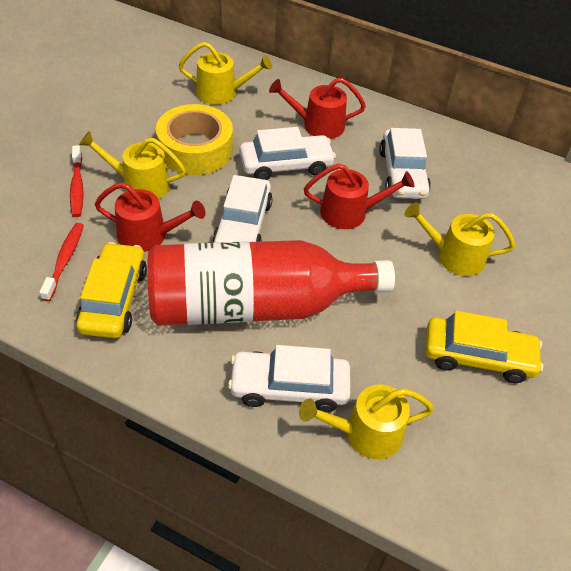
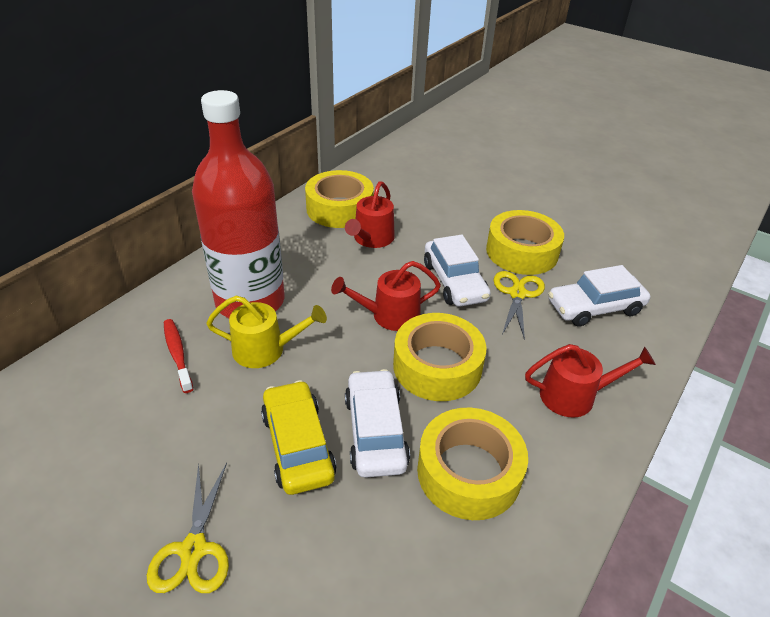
red toothbrush: 2 -> 1
white car: 4 -> 3
yellow car: 2 -> 1
yellow scissors: 0 -> 2
yellow tape: 1 -> 4
yellow watering can: 4 -> 1

